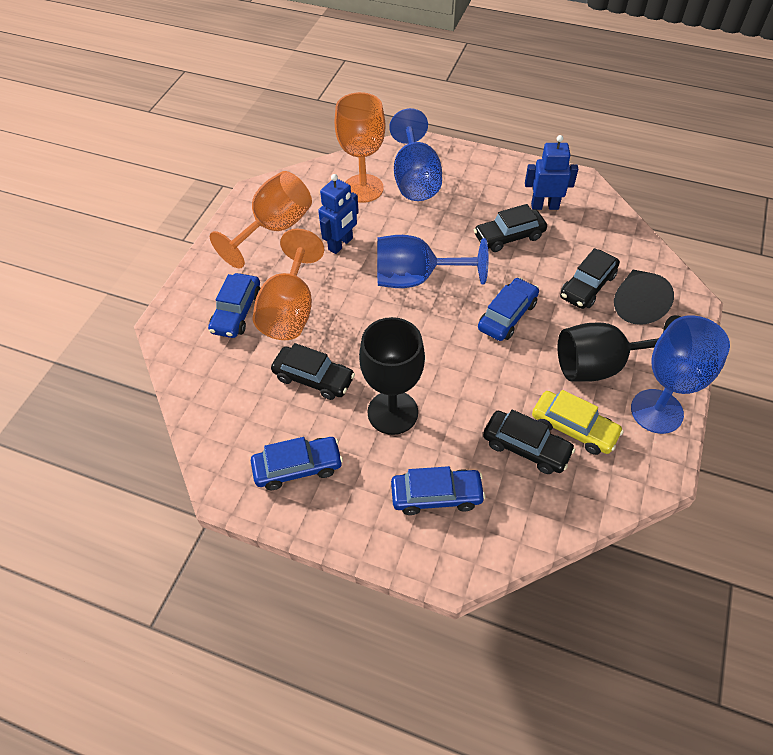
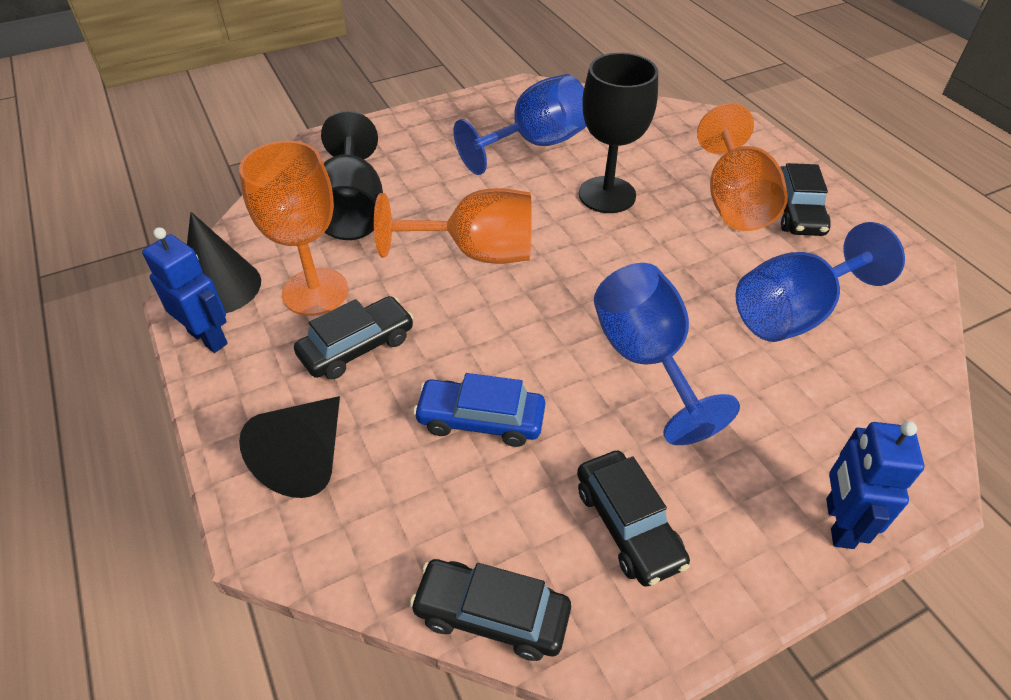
black cone: 1 -> 2
blue car: 4 -> 1
yellow car: 1 -> 0

